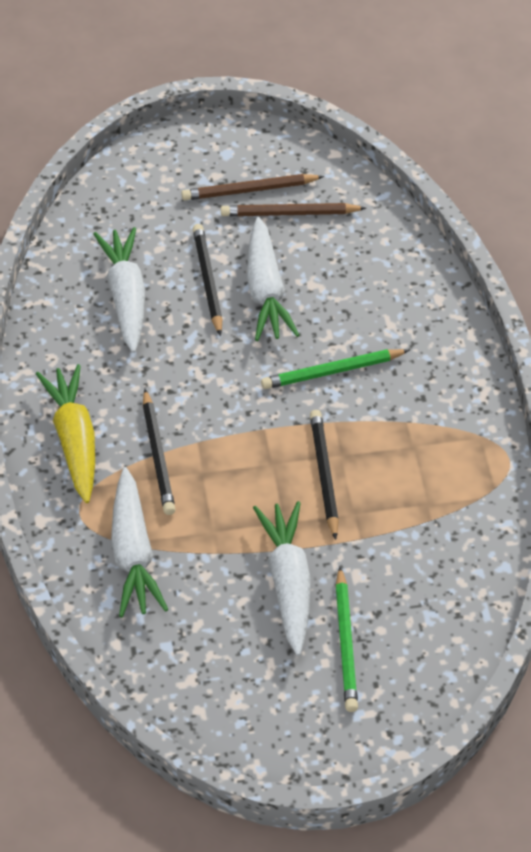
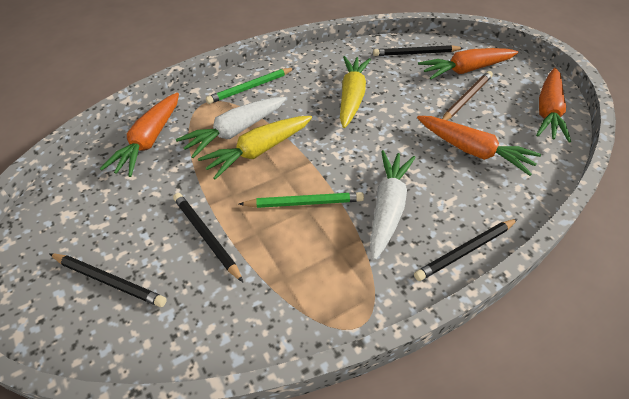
black pencil: 3 -> 4
brown pencil: 2 -> 1
orange carrot: 0 -> 4
white carrot: 4 -> 2
yellow carrot: 1 -> 2

